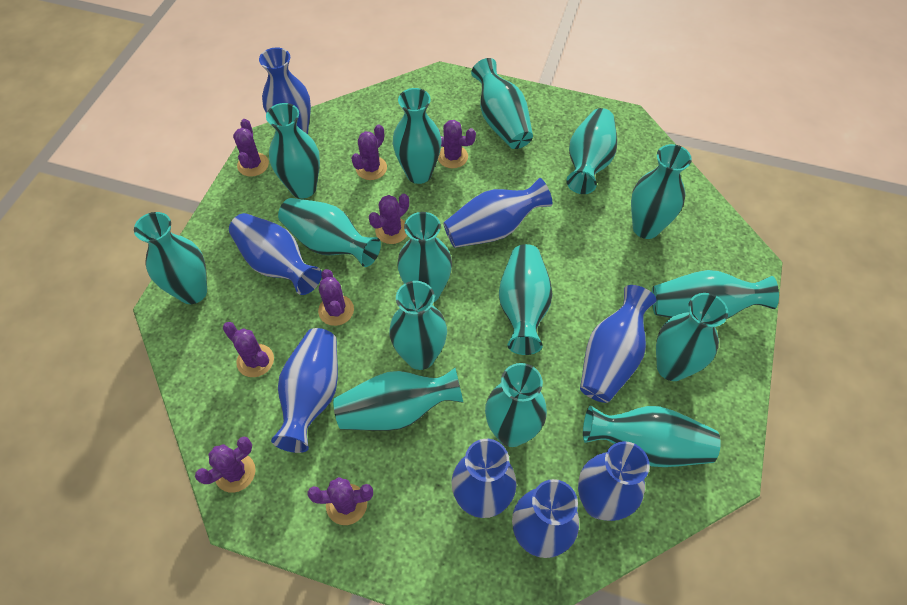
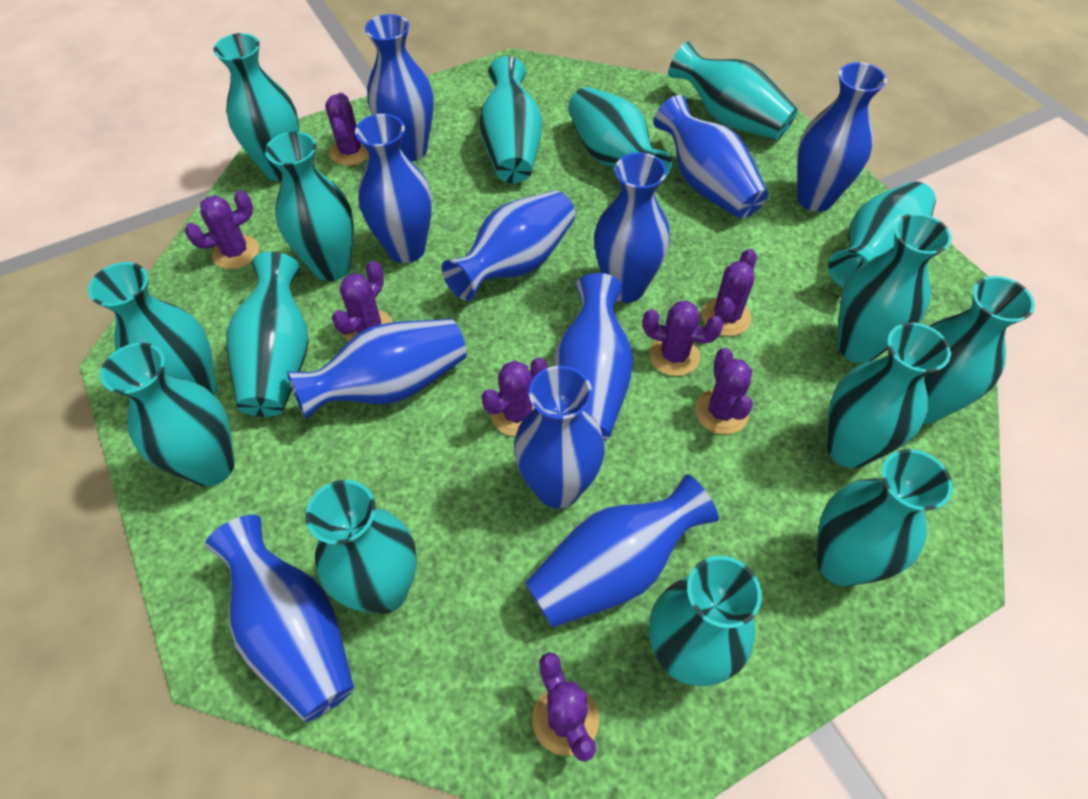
blue vase: 8 -> 11

